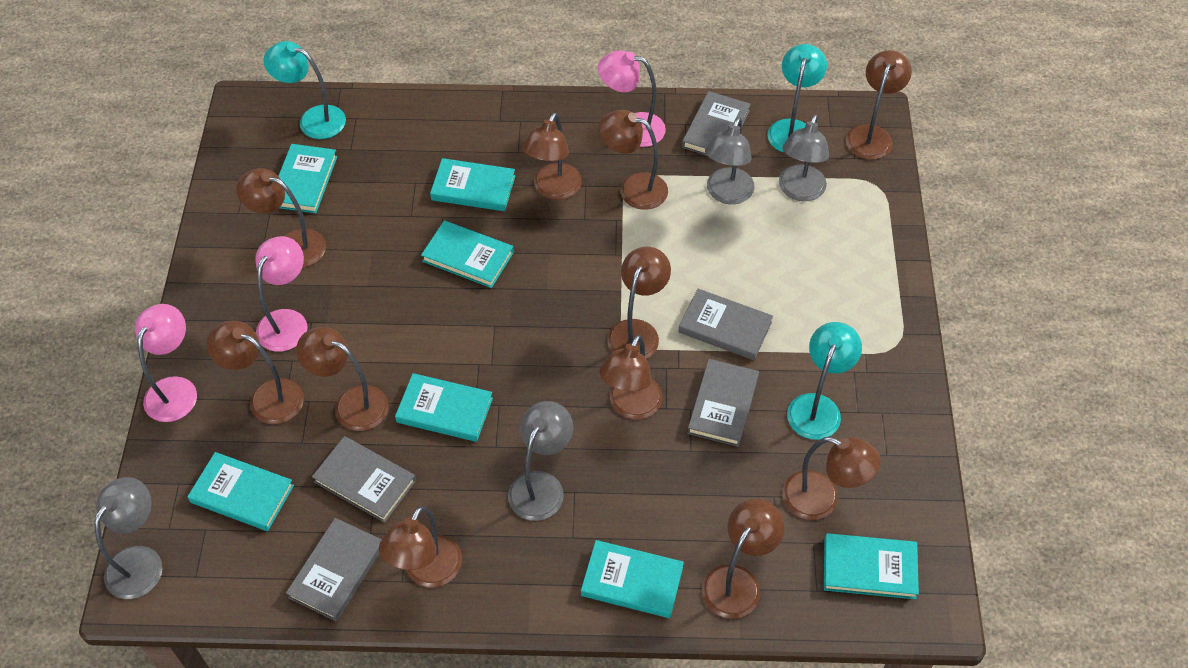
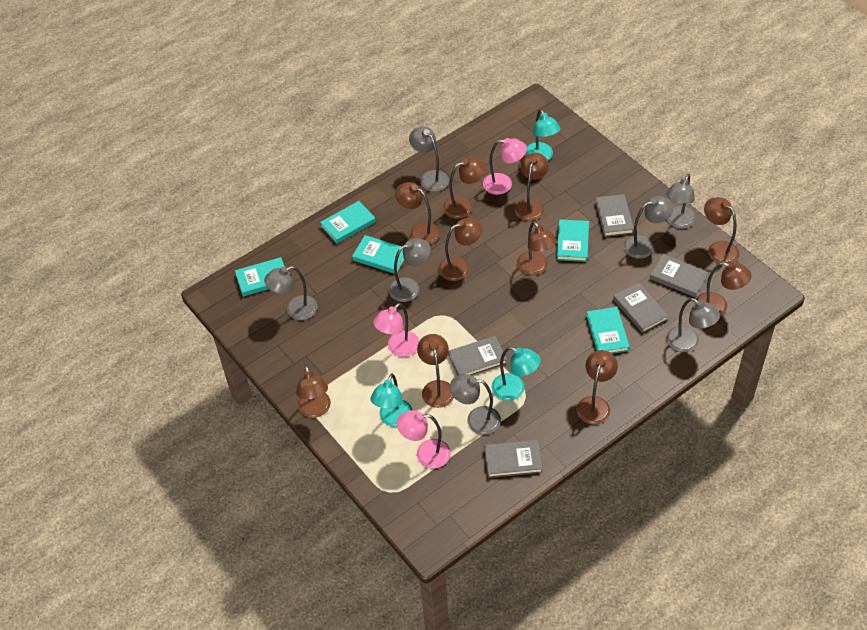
brown lamp: 11 -> 10
grey lamp: 4 -> 7
turquoise book: 7 -> 5

